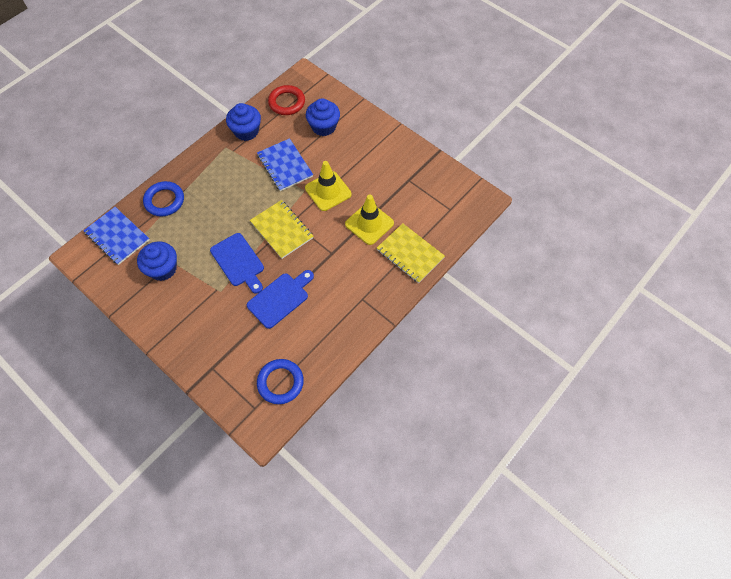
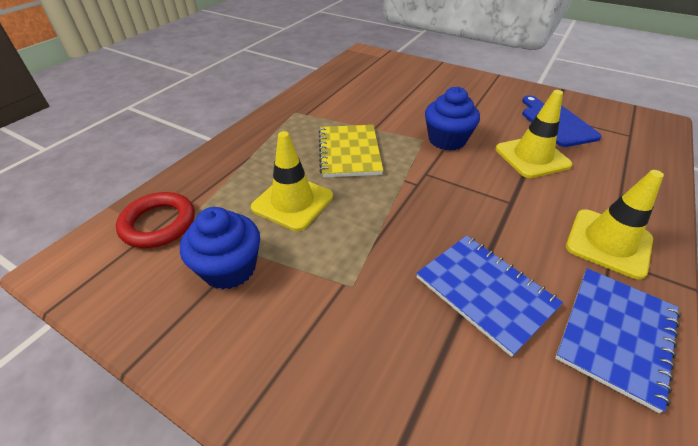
blue cupcake: 3 -> 2
blue cutting board: 2 -> 1
blue ring: 2 -> 0
yellow notebook: 2 -> 1
yellow traffic cone: 2 -> 3

